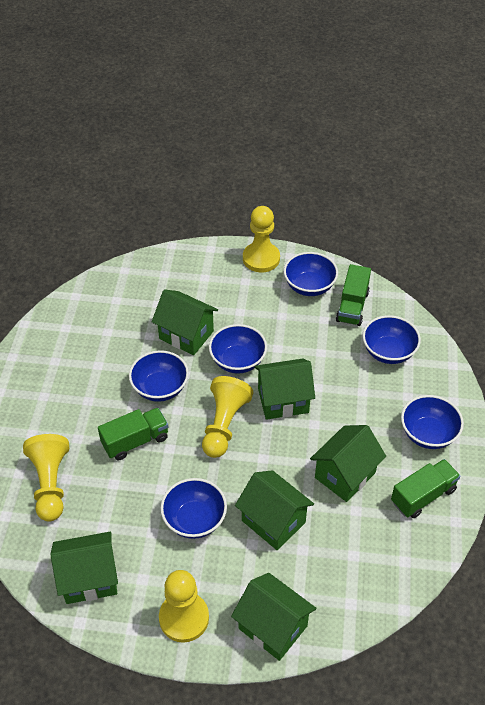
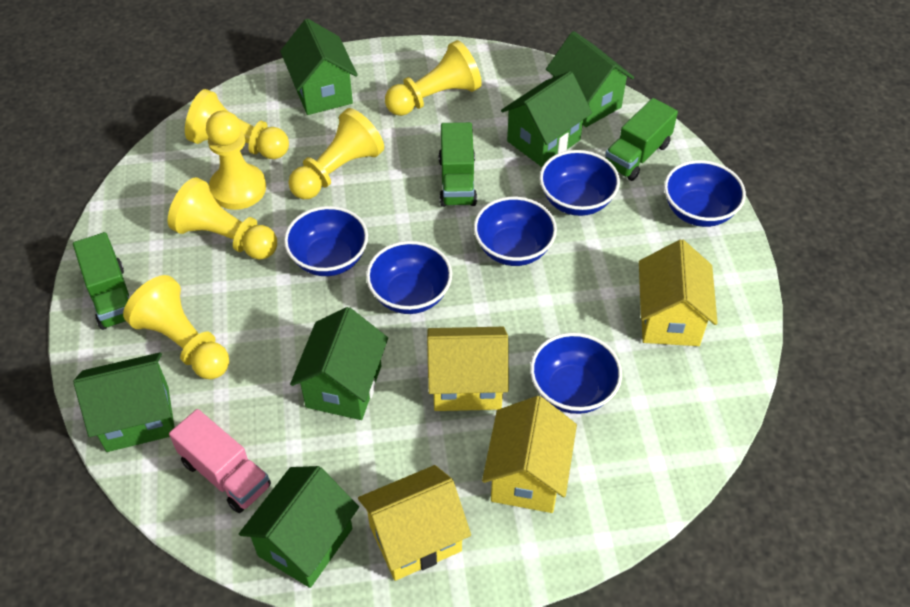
pink truck: 0 -> 1
yellow house: 0 -> 4
yellow pawn: 4 -> 6

